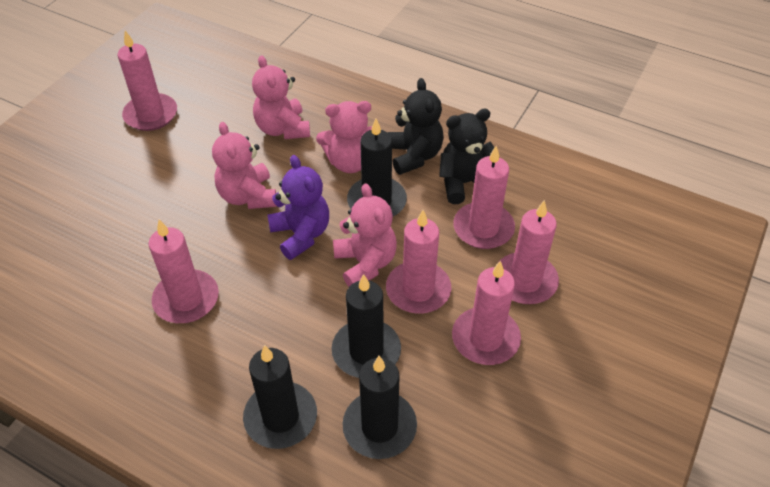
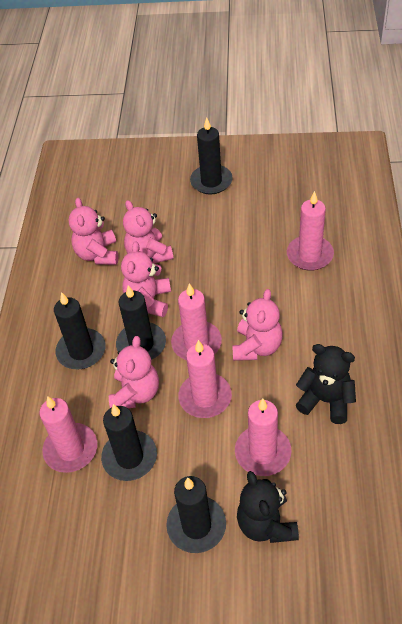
black candle: 4 -> 5
pink candle: 6 -> 5
pink teddy bear: 4 -> 5
purple teddy bear: 1 -> 0

